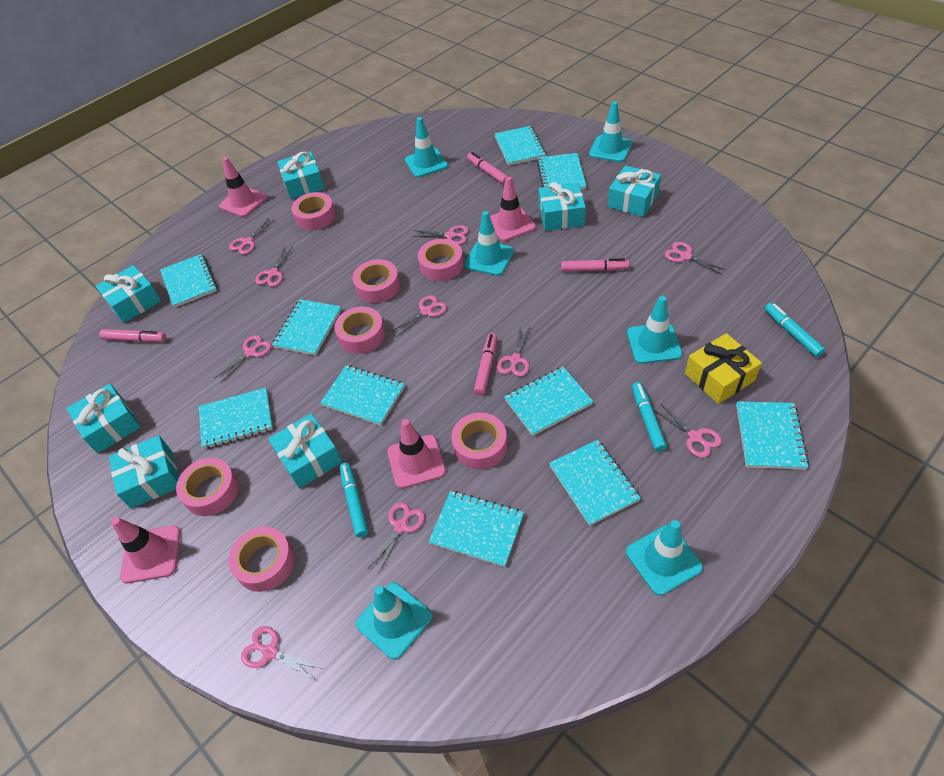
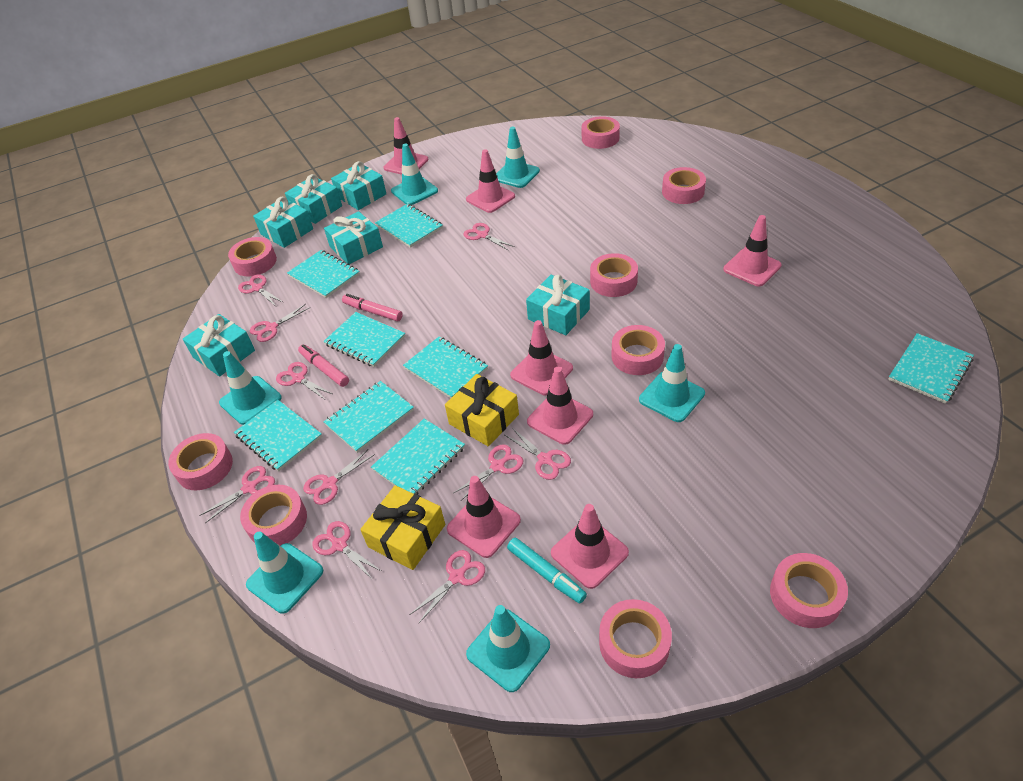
pink marker: 4 -> 2
pink tape: 7 -> 9
pink traffic cone: 4 -> 7
turquoise gift: 7 -> 6
turquoise marker: 3 -> 1
turquoise notebook: 10 -> 8
yellow gift: 1 -> 2

